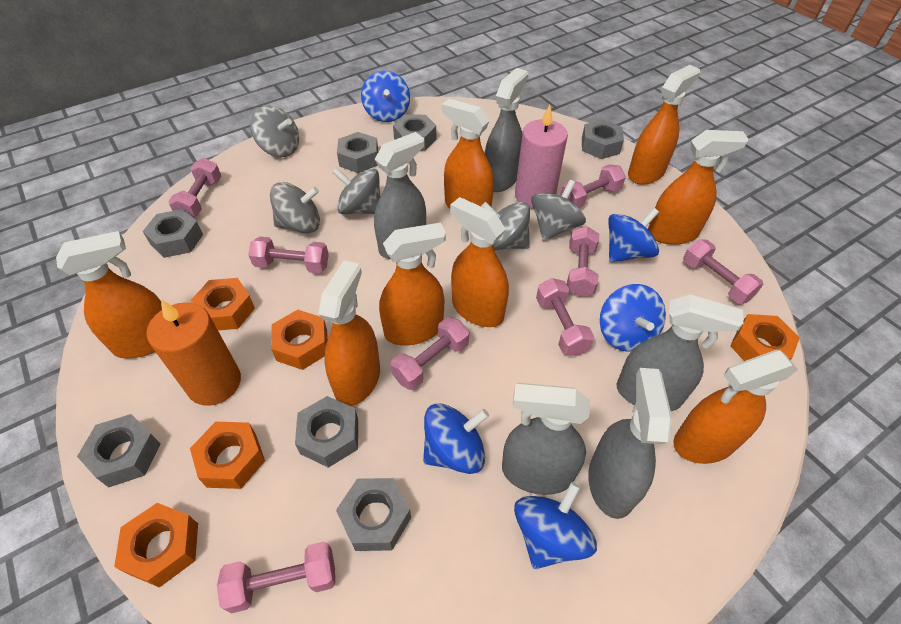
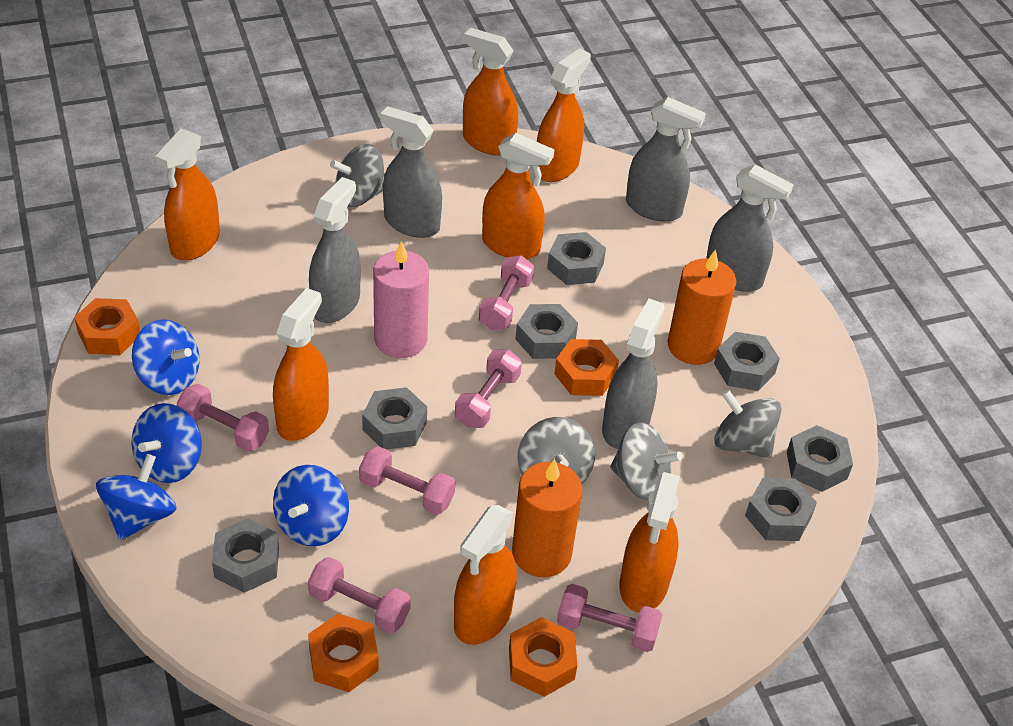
blue spinning top: 5 -> 4
grey spinning top: 5 -> 4
orange candle: 1 -> 2
orange nut: 5 -> 4
orange spray bottle: 8 -> 7
pink dumbbell: 8 -> 6

